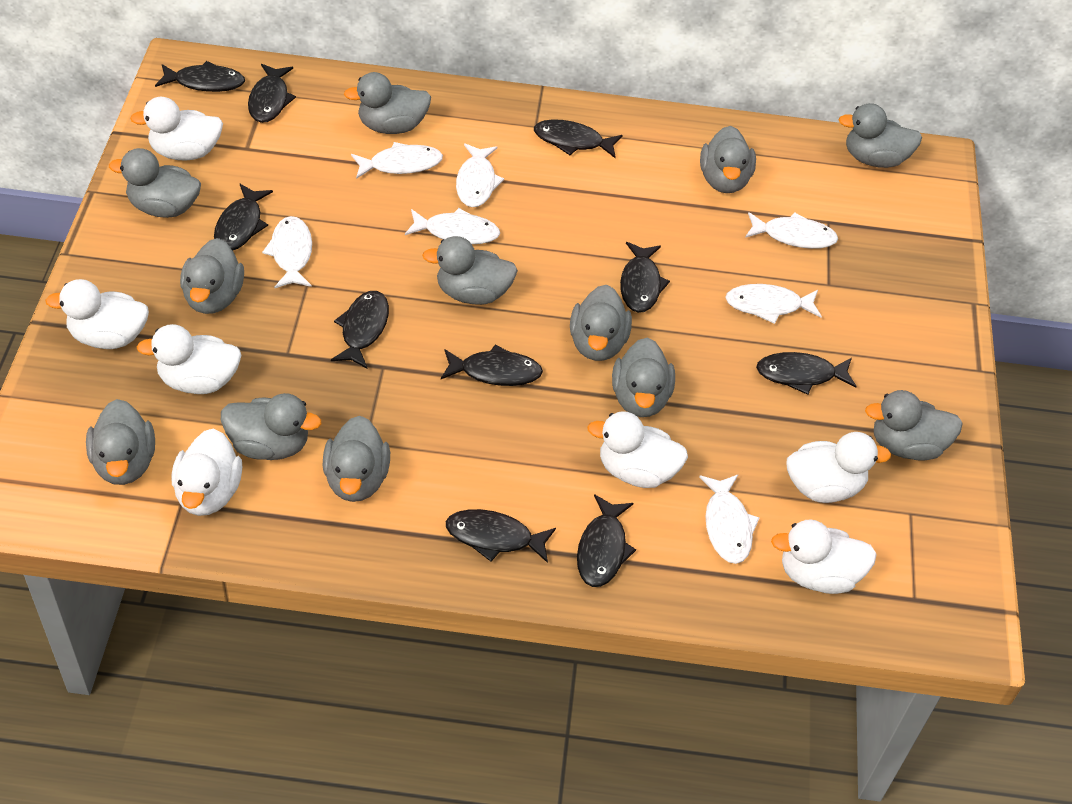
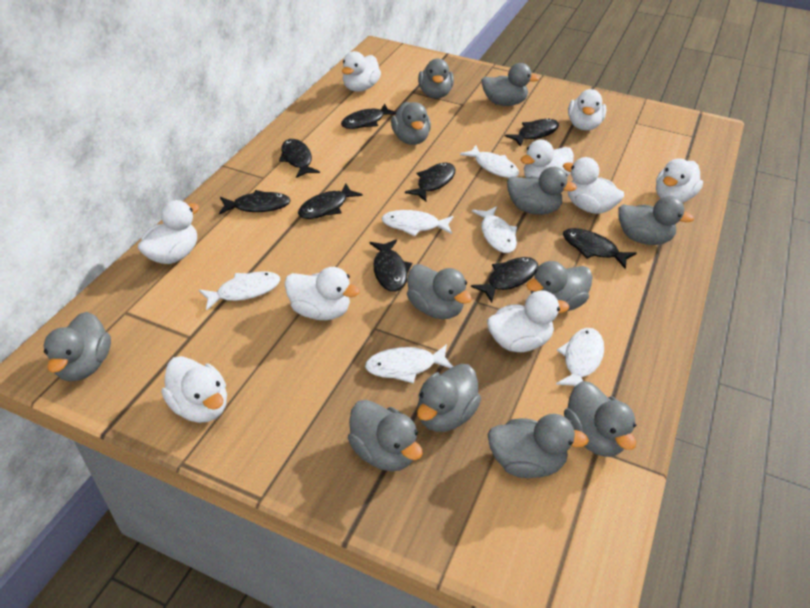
black fish: 10 -> 9
white duck: 7 -> 9
white fish: 7 -> 6

